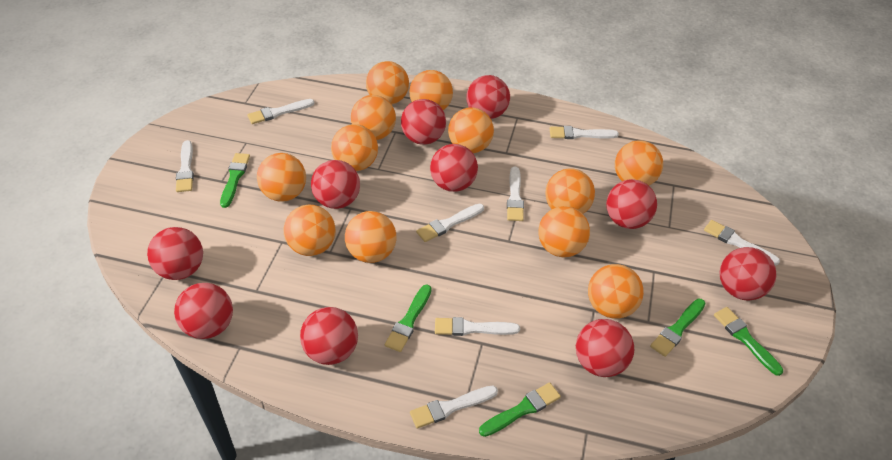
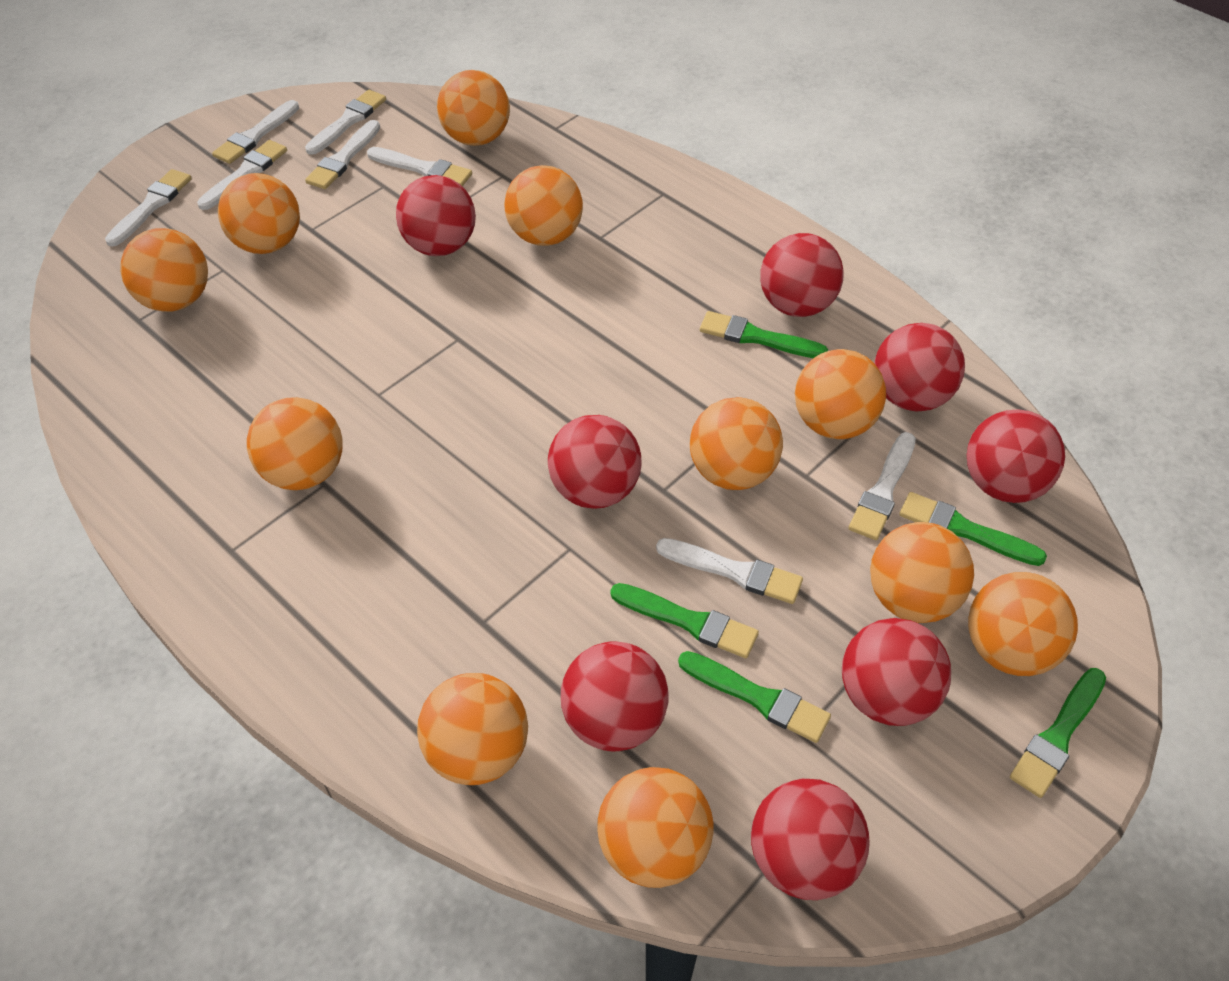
orange ball: 12 -> 11
red ball: 10 -> 8

